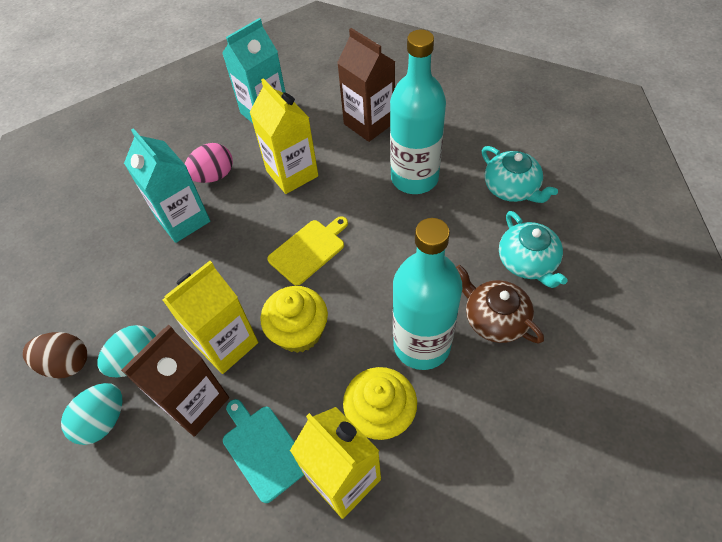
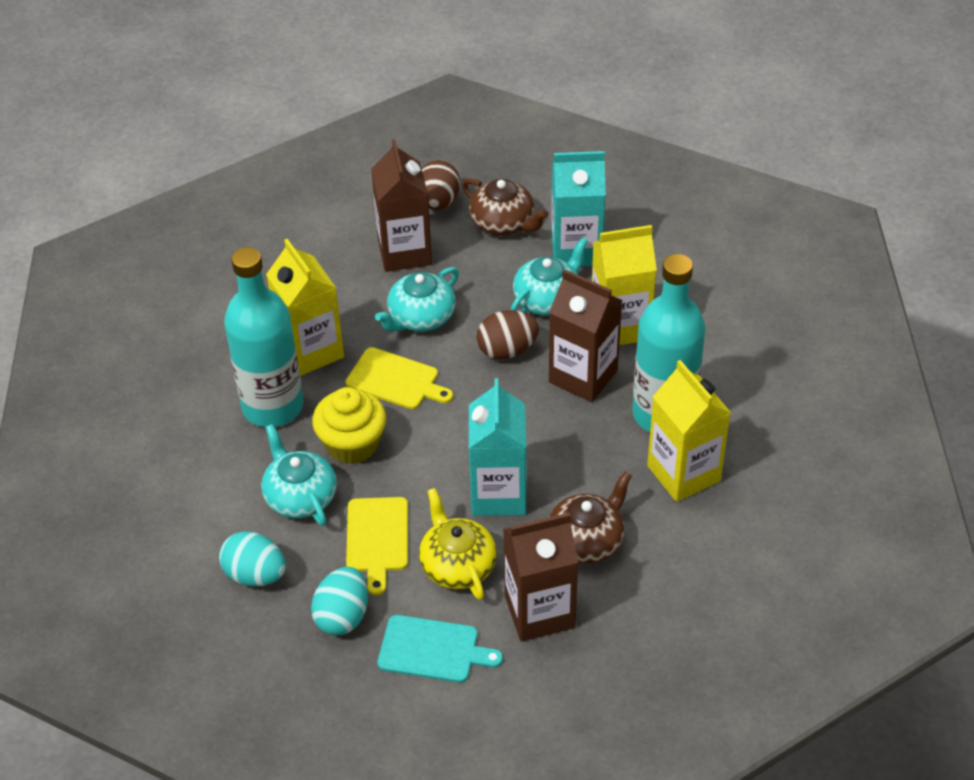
brown carton: 2 -> 3
brown egg: 1 -> 2
brown teapot: 1 -> 2
pink egg: 1 -> 0
turquoise teapot: 2 -> 3
yellow cupcake: 2 -> 1
yellow cutting board: 1 -> 2
yellow teapot: 0 -> 1

